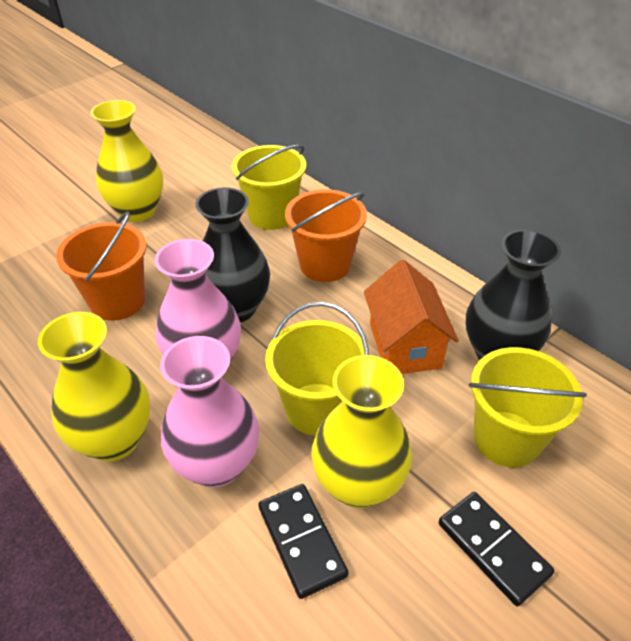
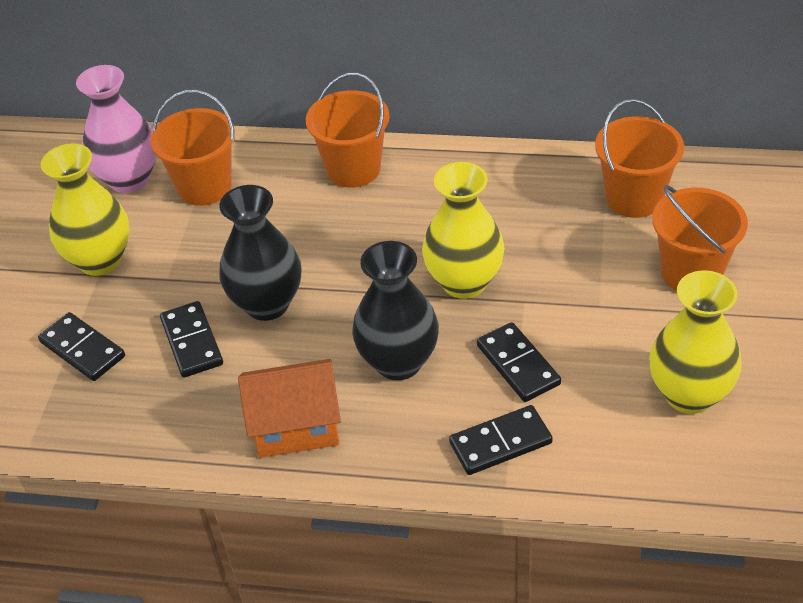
black domino: 2 -> 4
orange bucket: 2 -> 4
pink vase: 2 -> 1
yellow bucket: 3 -> 0

